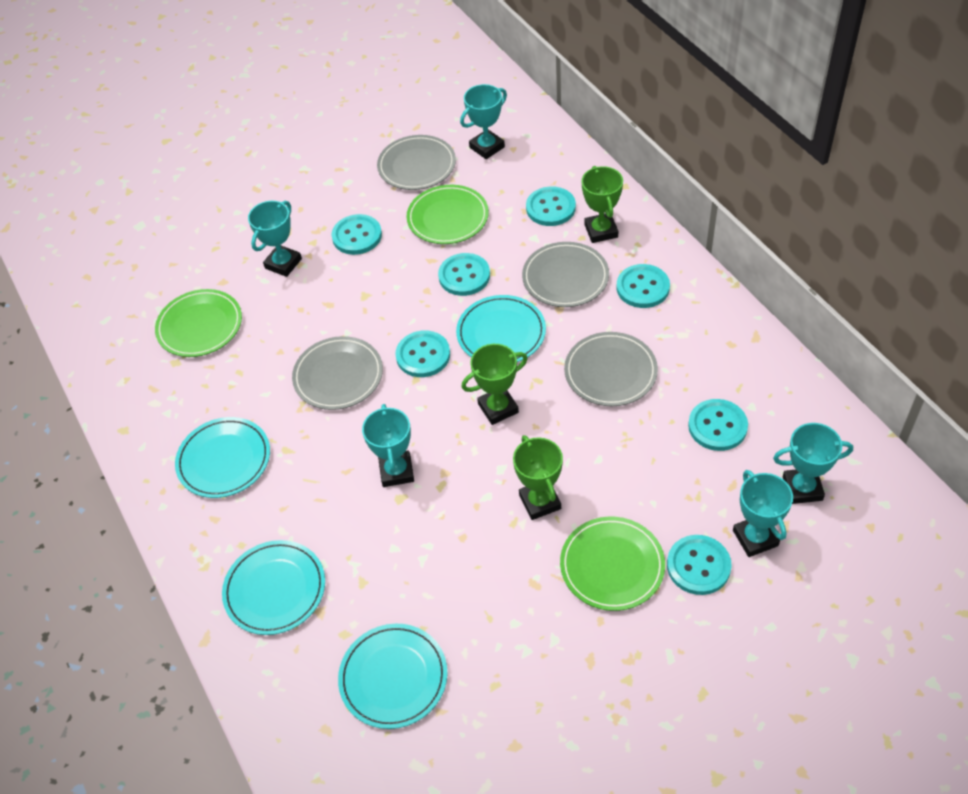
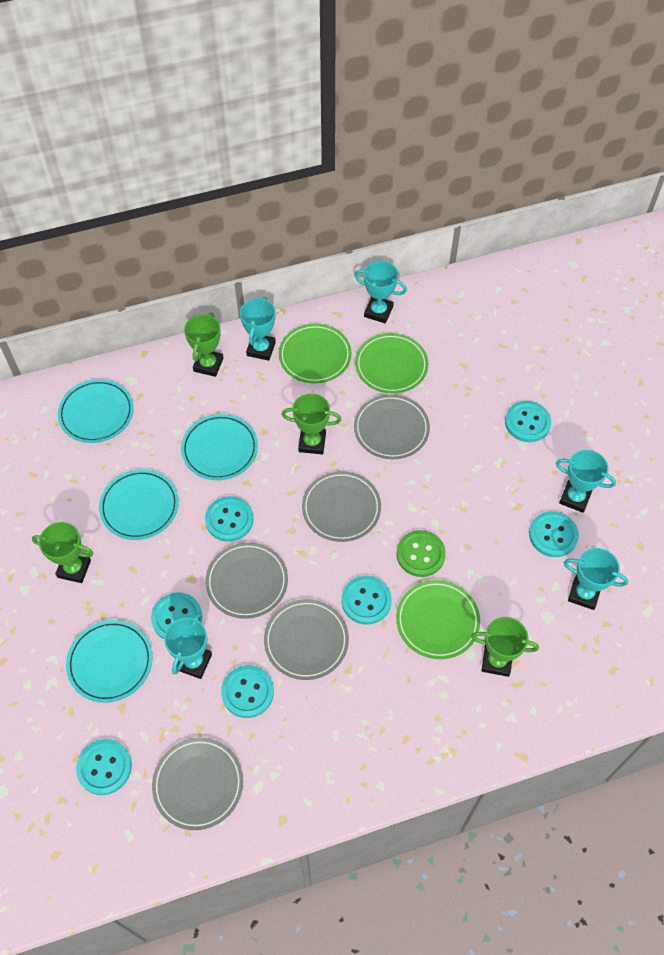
green button: 0 -> 1
green trophy: 3 -> 4
grey plate: 4 -> 5

